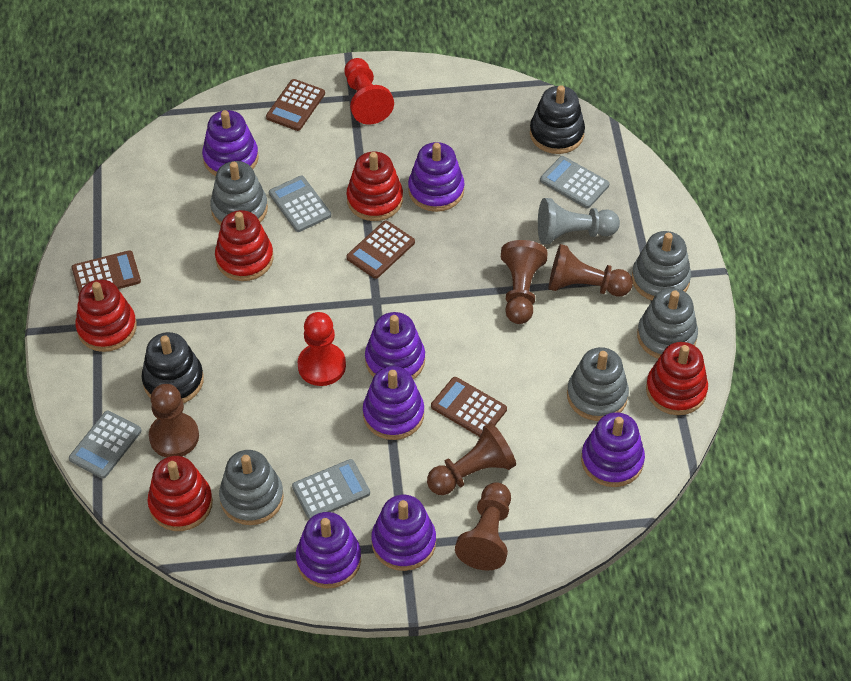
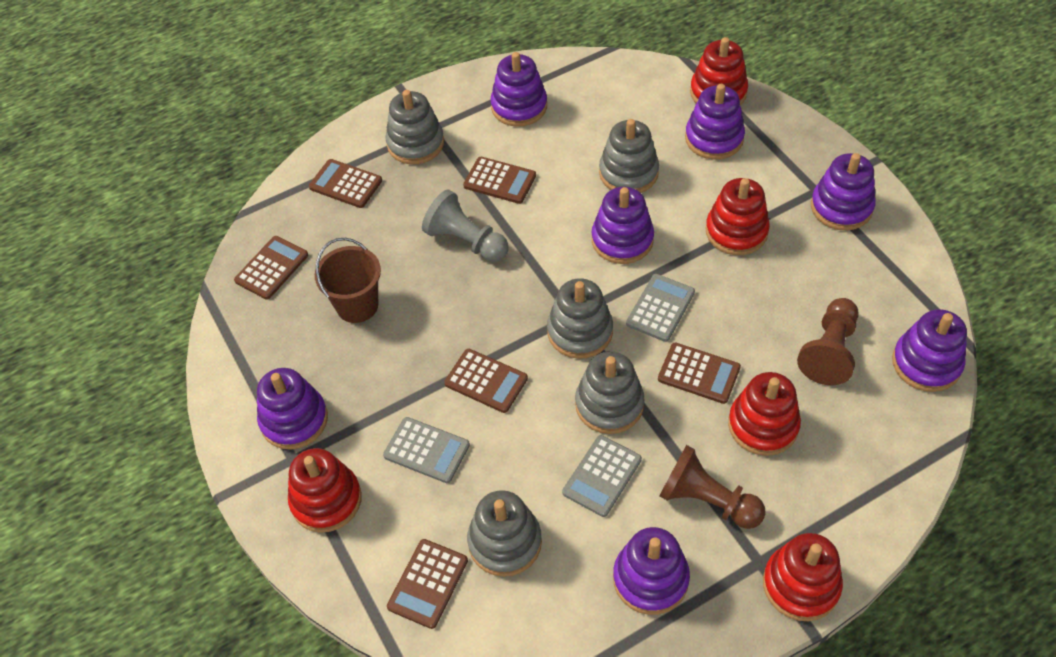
black stacking toy: 2 -> 0
brown bucket: 0 -> 1
brown calculator: 4 -> 6
brown pawn: 5 -> 2
grey calculator: 4 -> 3
red pawn: 2 -> 0

